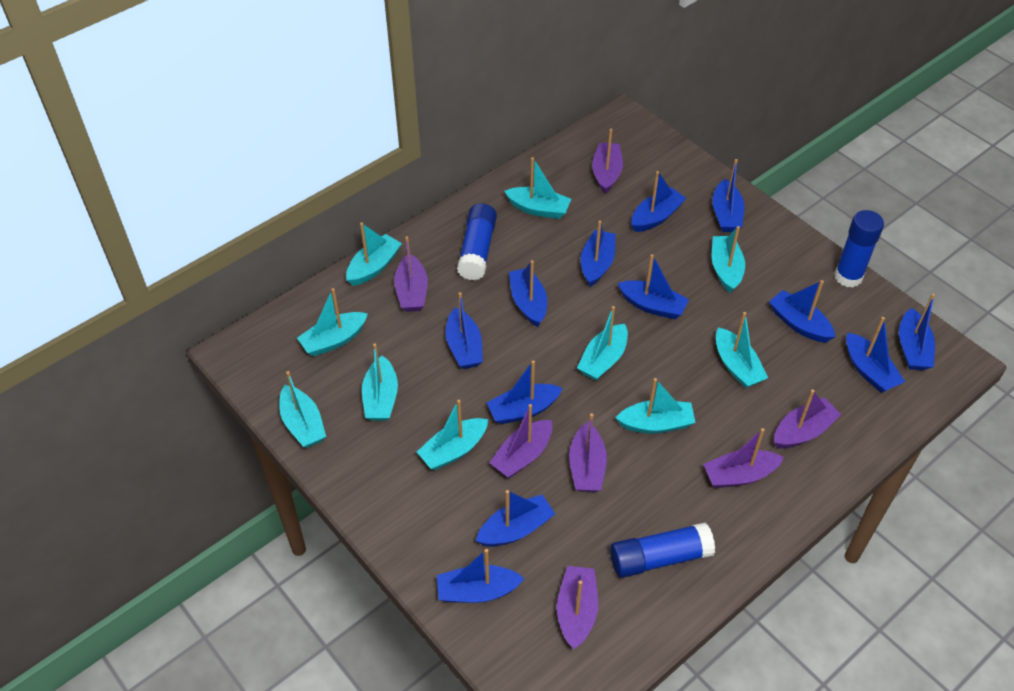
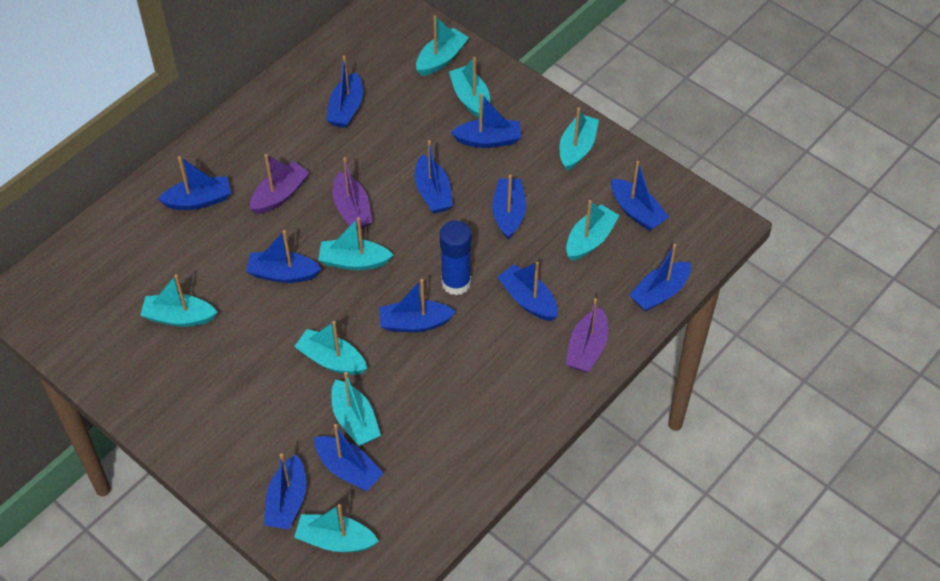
blue glue stick: 3 -> 1
purple boat: 7 -> 3
turquoise boat: 10 -> 9

